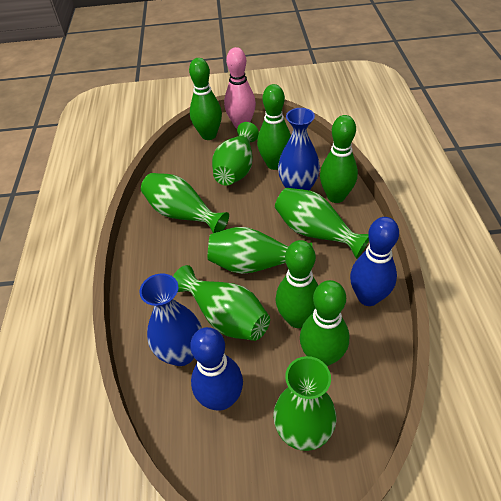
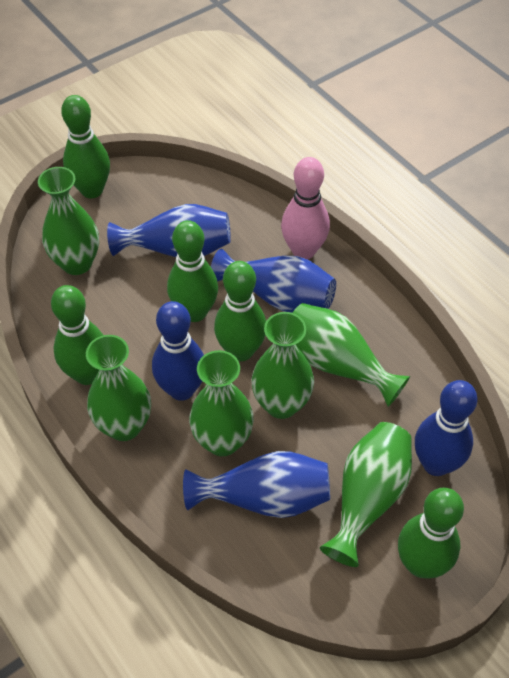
blue vase: 2 -> 3

